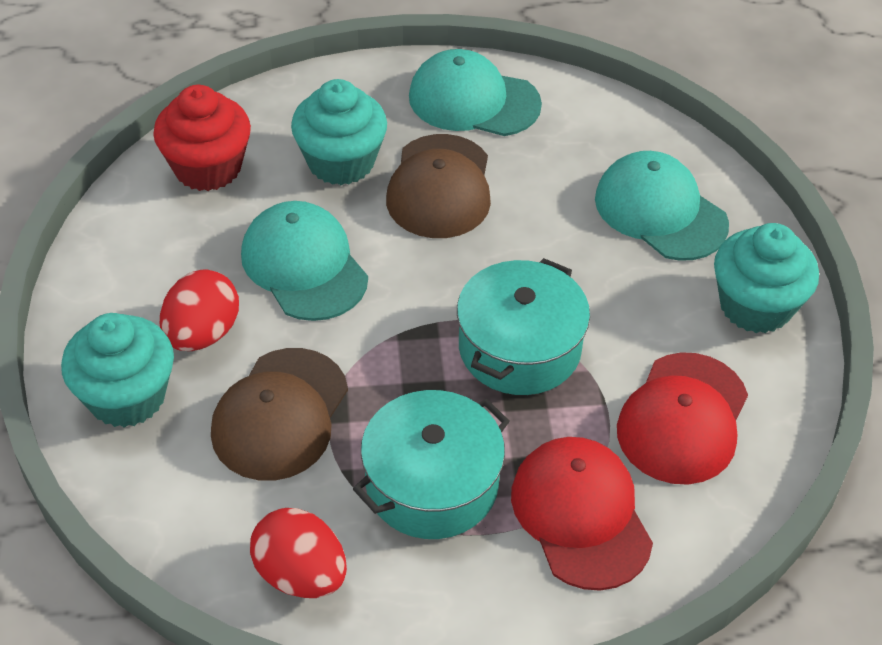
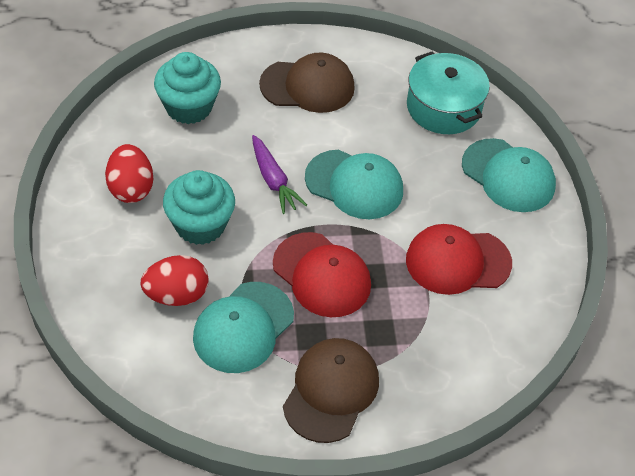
purple carrot: 0 -> 1
red cupcake: 1 -> 0
turquoise cupcake: 3 -> 2
turquoise pot: 2 -> 1

